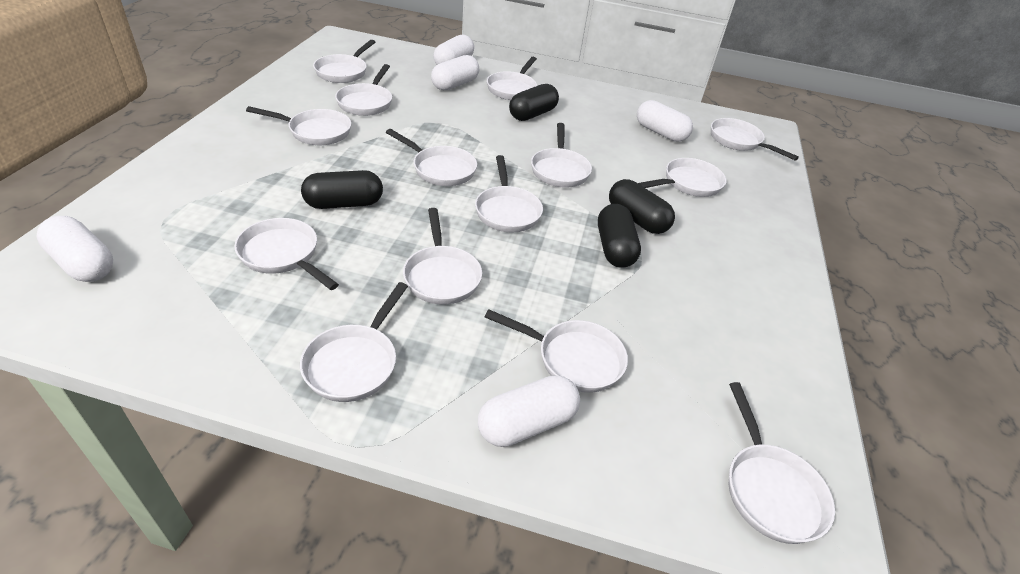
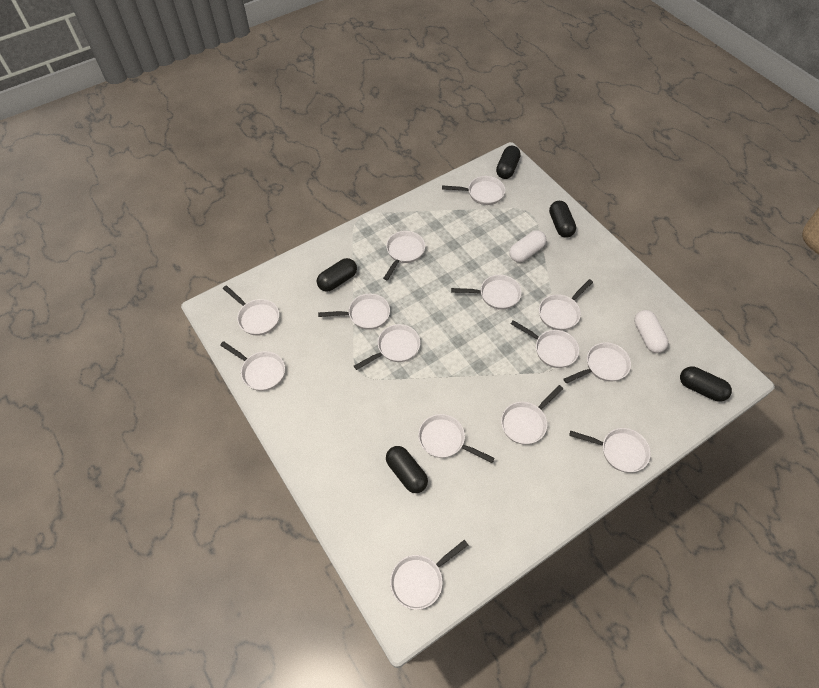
black capsule: 4 -> 5
white capsule: 5 -> 2

